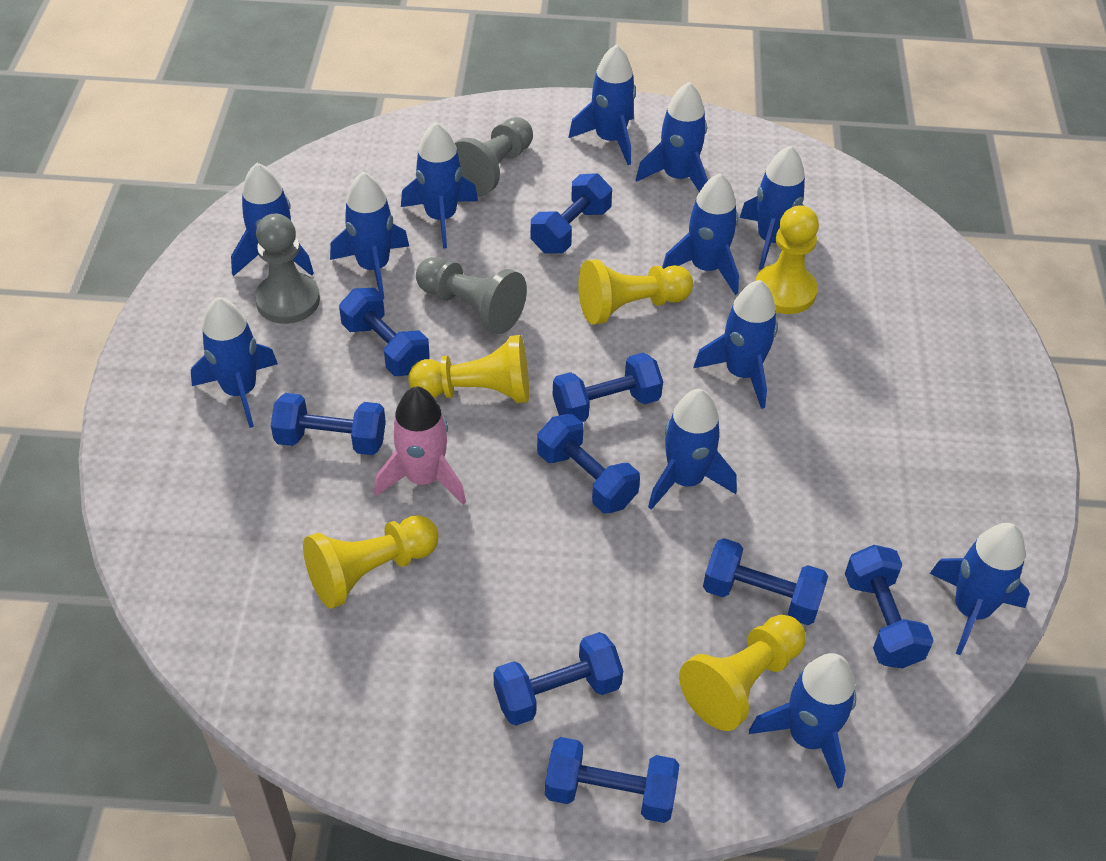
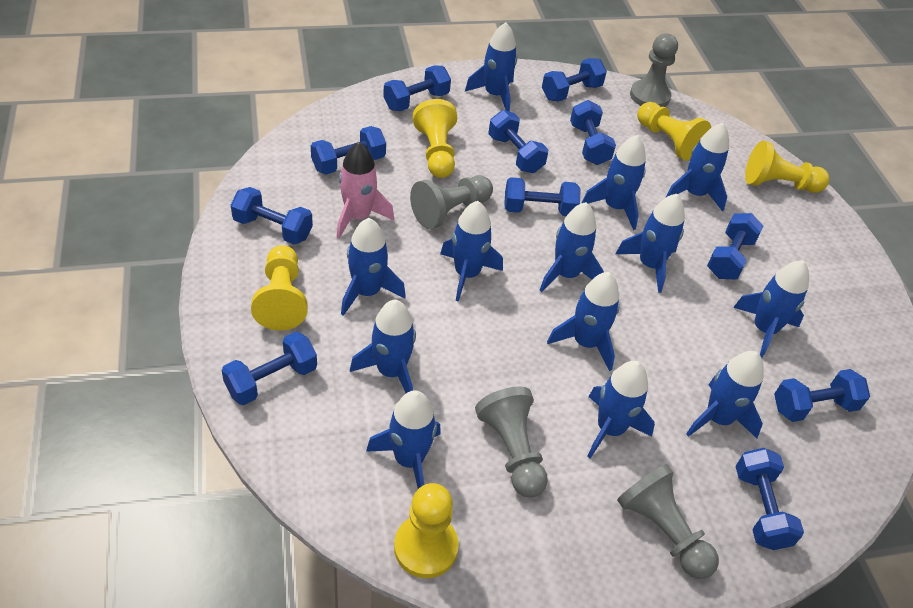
blue dumbbell: 9 -> 11
blue rocket: 12 -> 13
grey pawn: 3 -> 4

